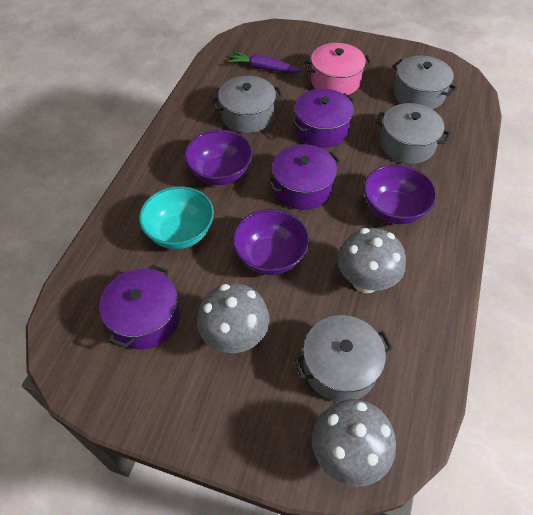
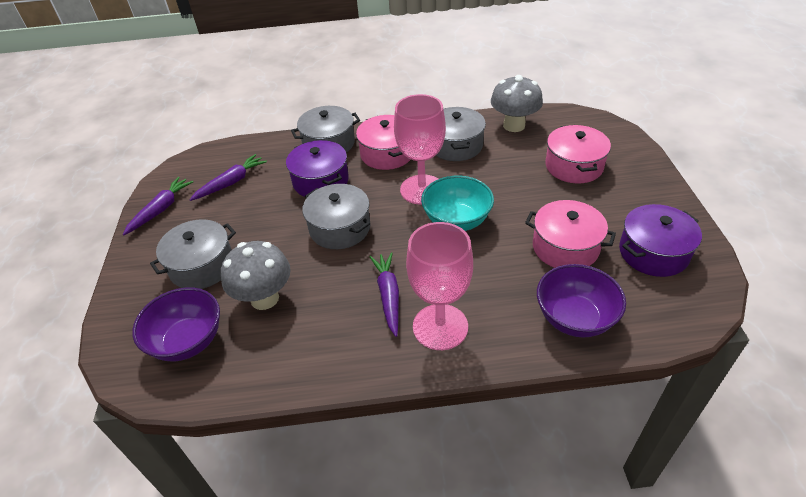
grey mushroom: 3 -> 2
pink goblet: 0 -> 2
pink pot: 1 -> 3
purple bowl: 3 -> 2
purple carrot: 1 -> 3
purple pot: 3 -> 2

